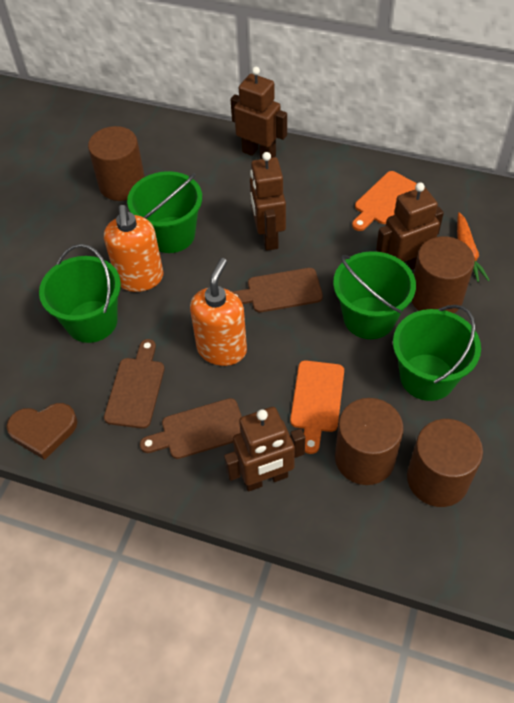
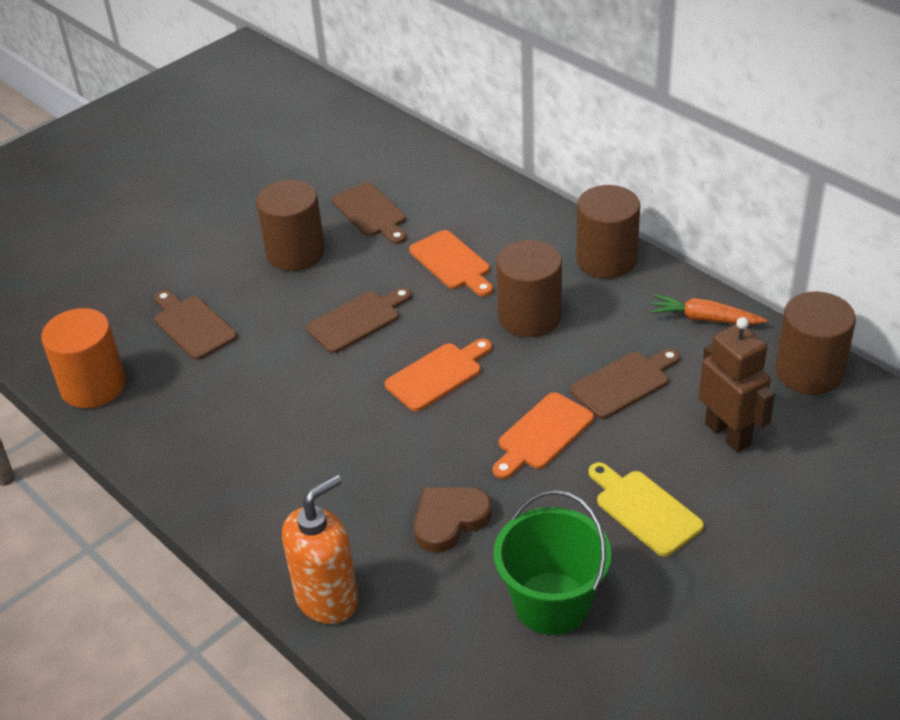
brown cutting board: 3 -> 4
brown robot: 4 -> 1
green bucket: 4 -> 1
orange cutting board: 2 -> 3
orange cylinder: 0 -> 1
orange soap dispenser: 2 -> 1
yellow cutting board: 0 -> 1

